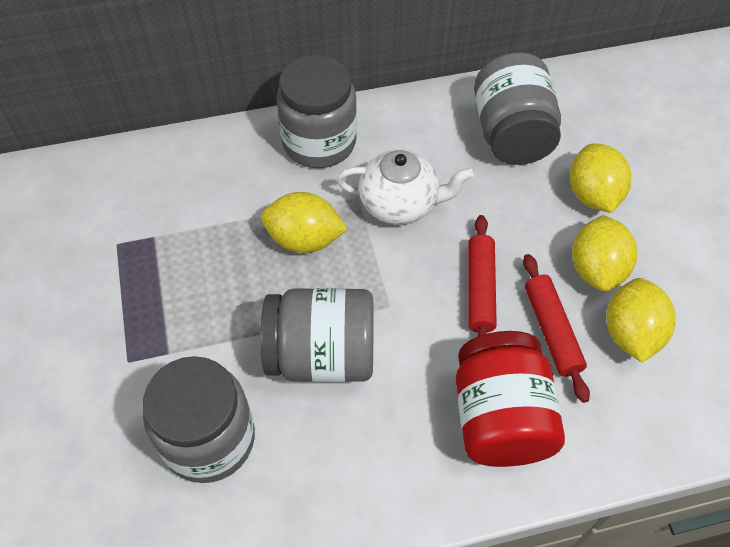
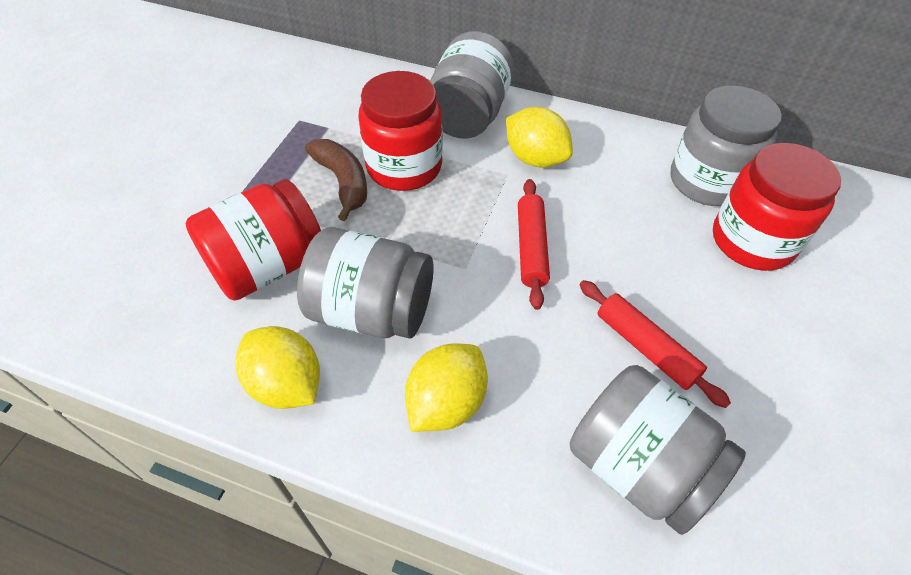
brown banana: 0 -> 1
red jar: 1 -> 3
white teapot: 1 -> 0
yellow lemon: 4 -> 3

